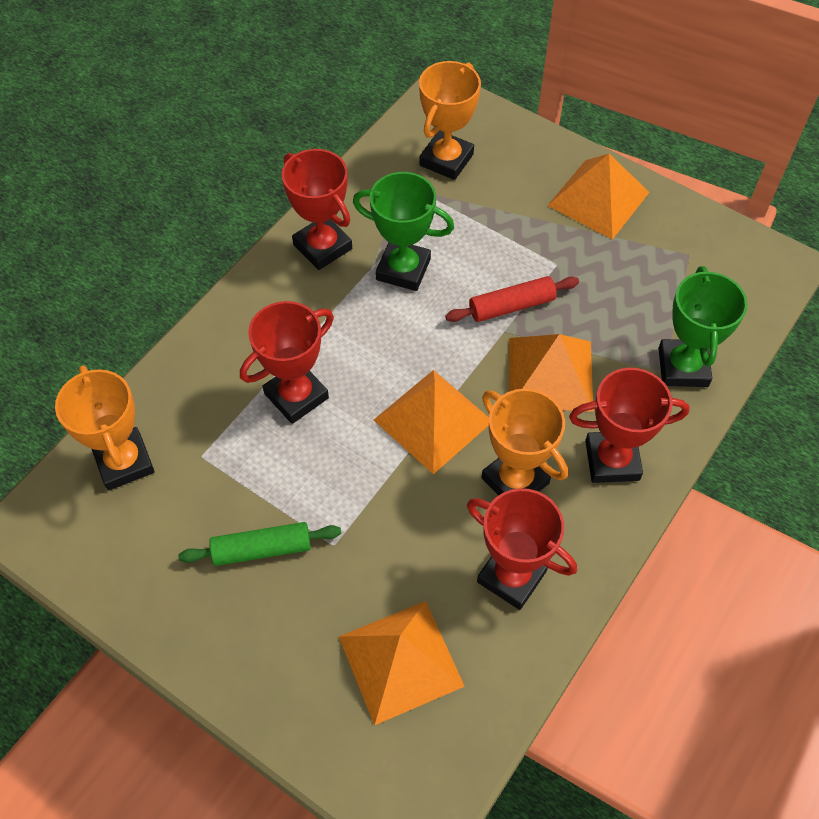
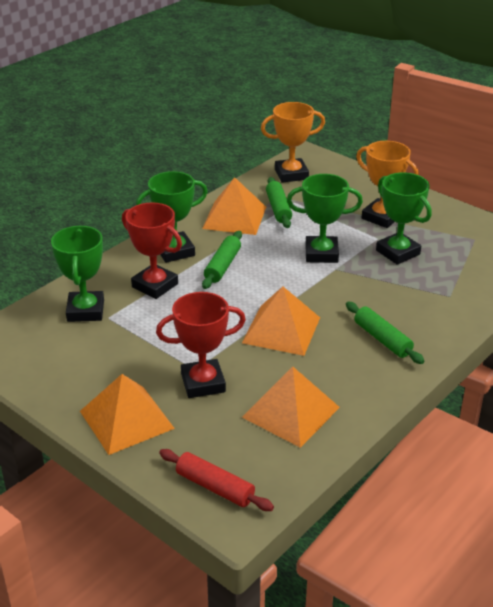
green rolling pin: 1 -> 3
green trophy: 2 -> 4
orange trophy: 3 -> 2
red trophy: 4 -> 2

